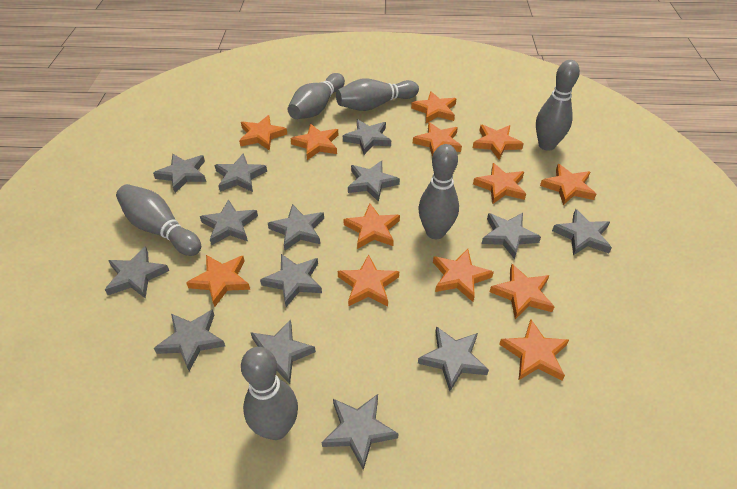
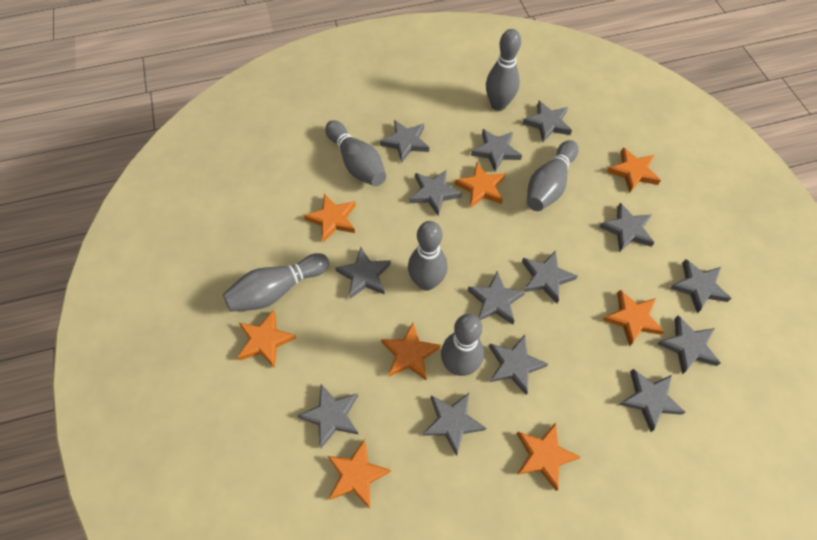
orange star: 13 -> 8

